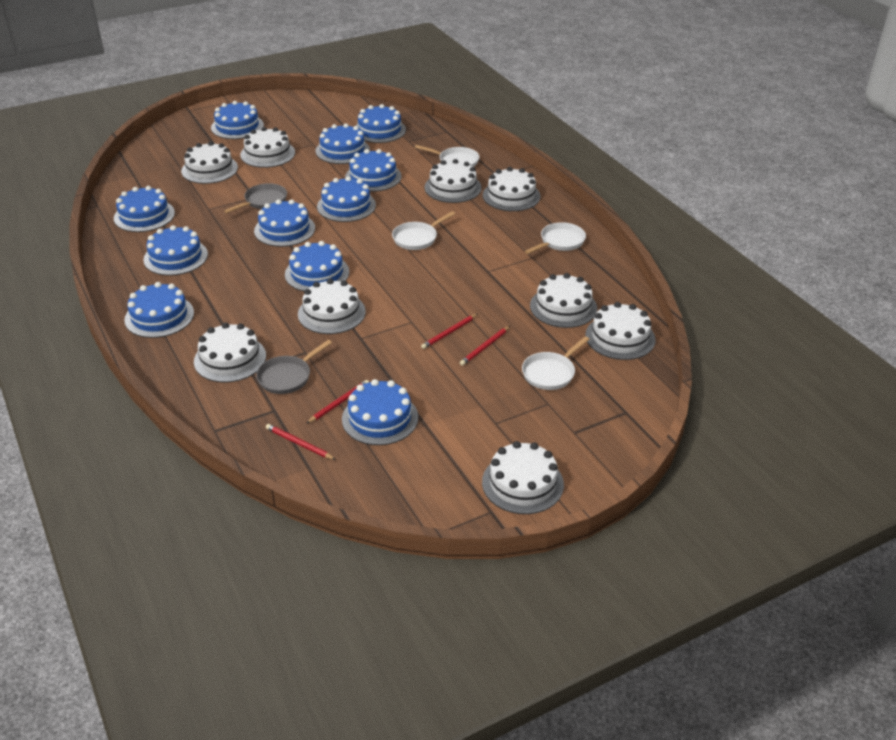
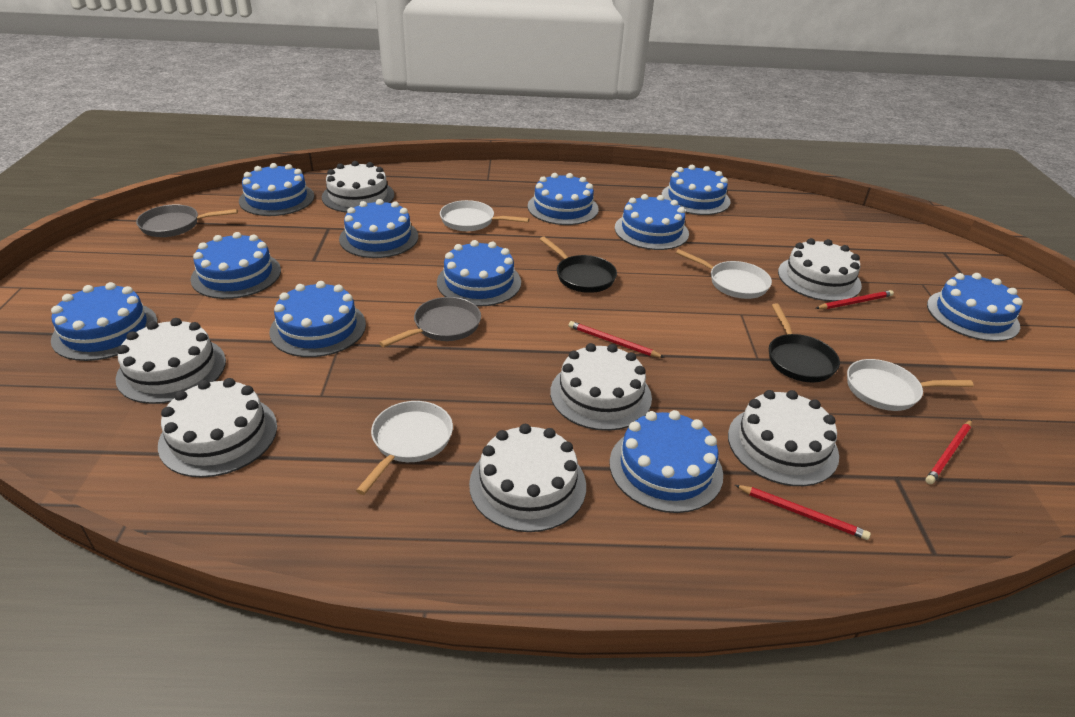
black pan: 0 -> 2
white cake: 9 -> 7

